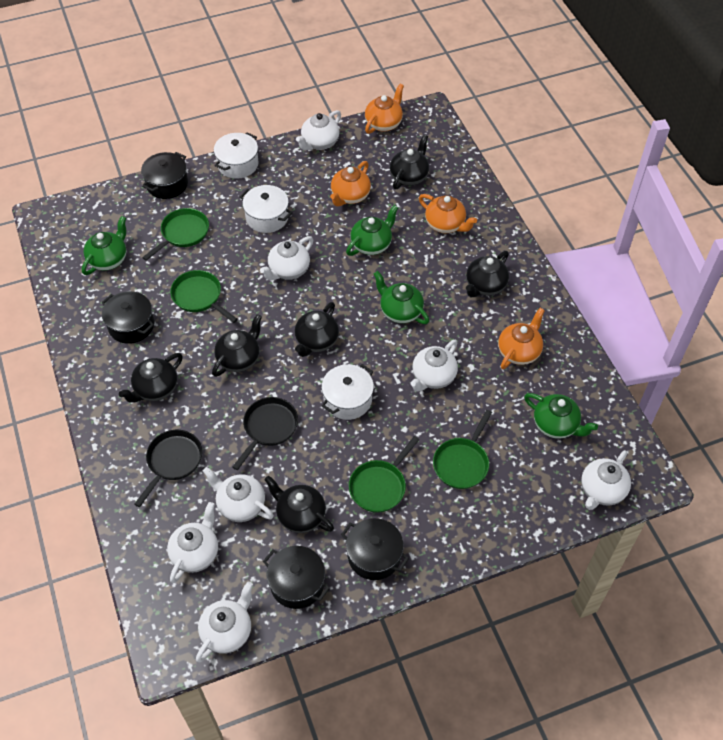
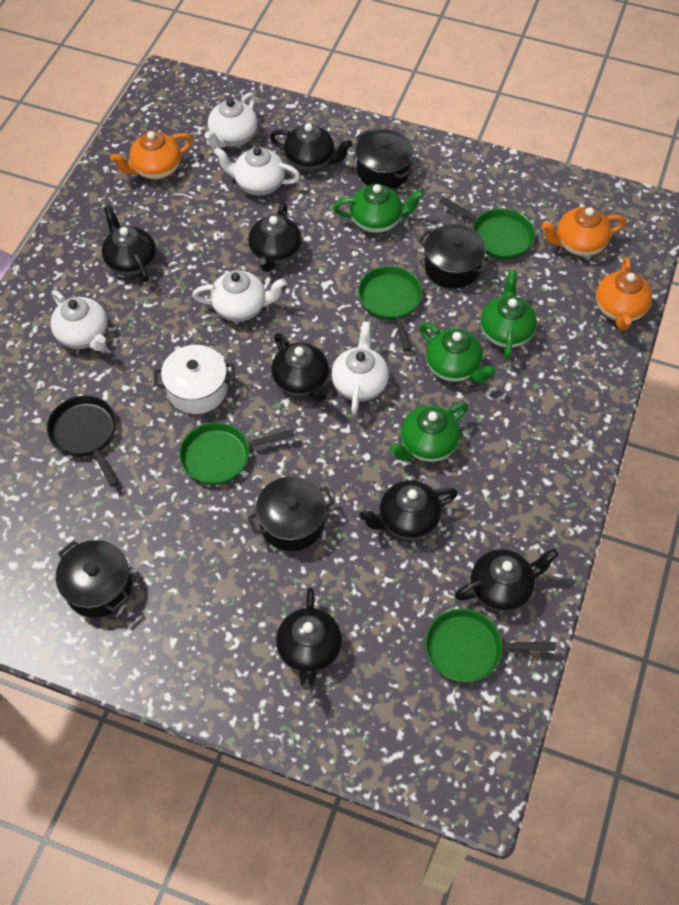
black pan: 2 -> 1
black teapot: 6 -> 7
orange teapot: 4 -> 3
white pot: 3 -> 1
white teapot: 7 -> 5

